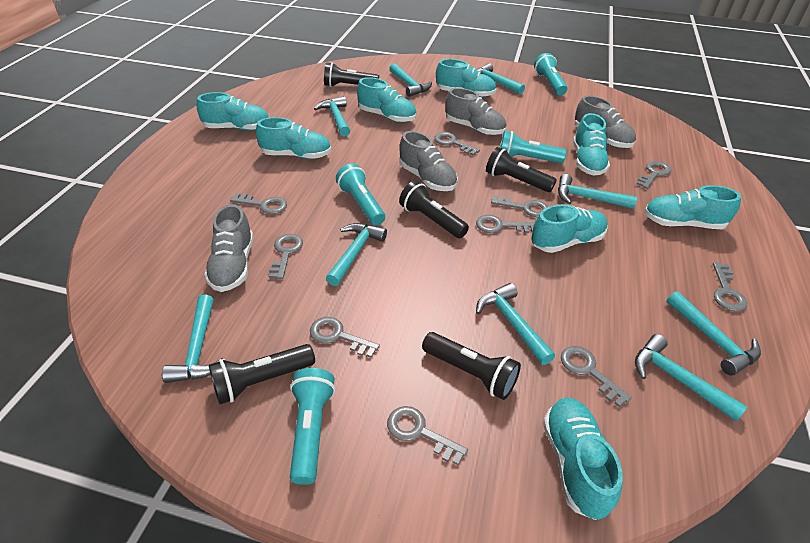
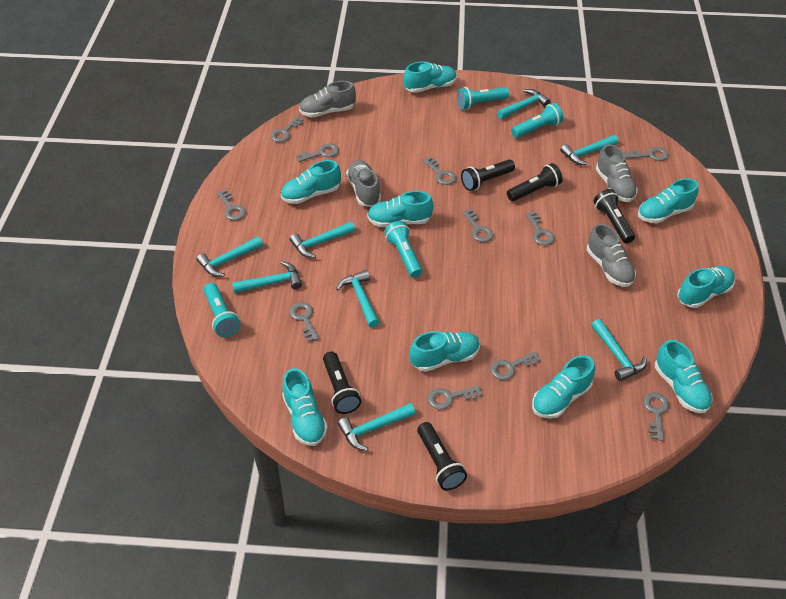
grey key: 10 -> 11
turquoise hammer: 9 -> 8
turquoise shoe: 8 -> 9

